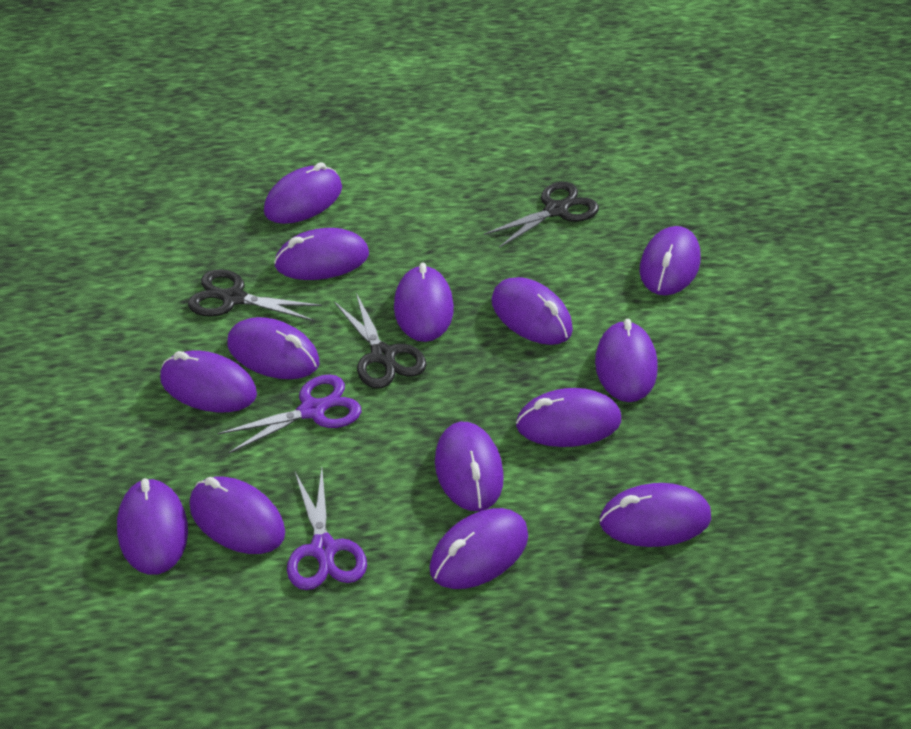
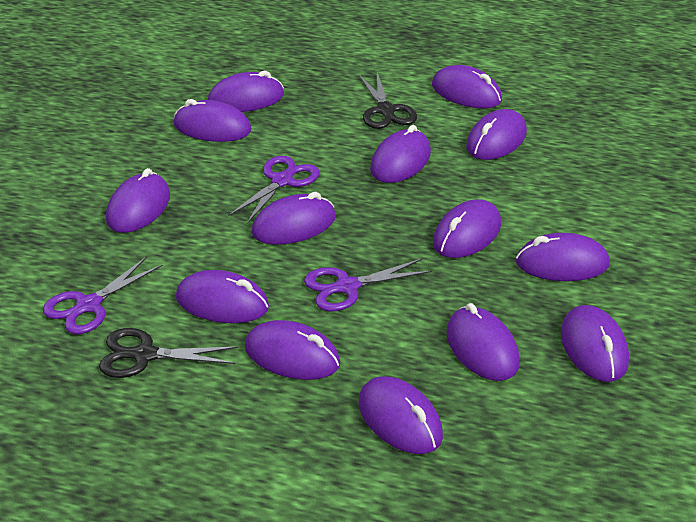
black scissors: 3 -> 2
purple scissors: 2 -> 3

